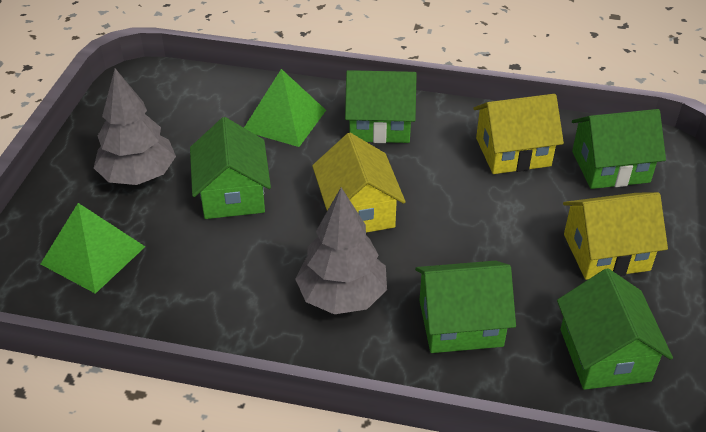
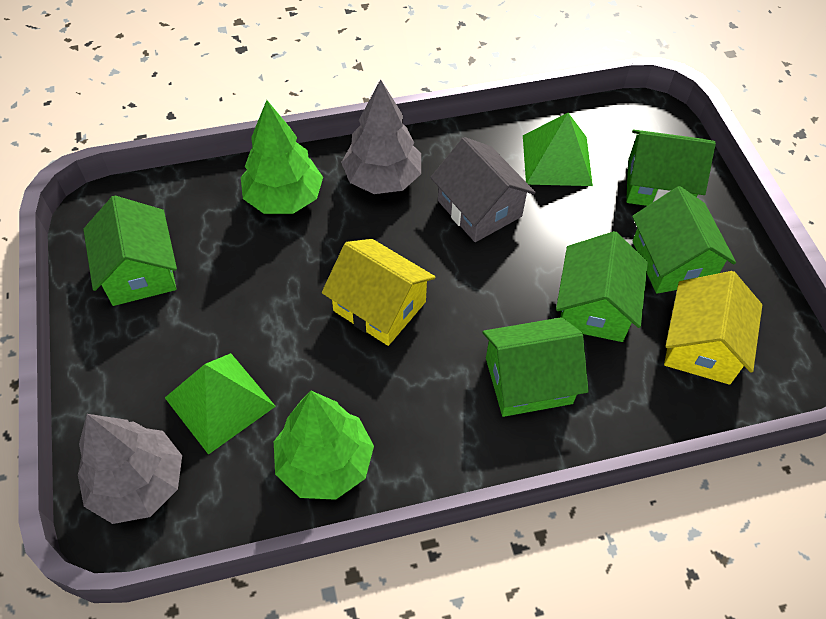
green tree: 0 -> 2
grey house: 0 -> 1
yellow house: 3 -> 2

